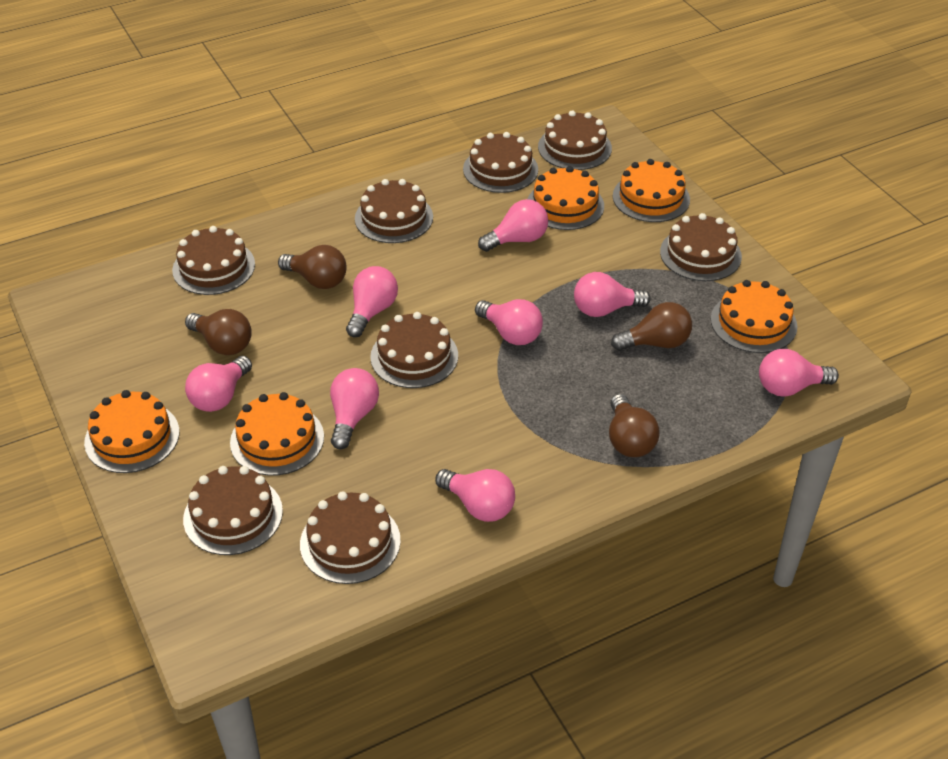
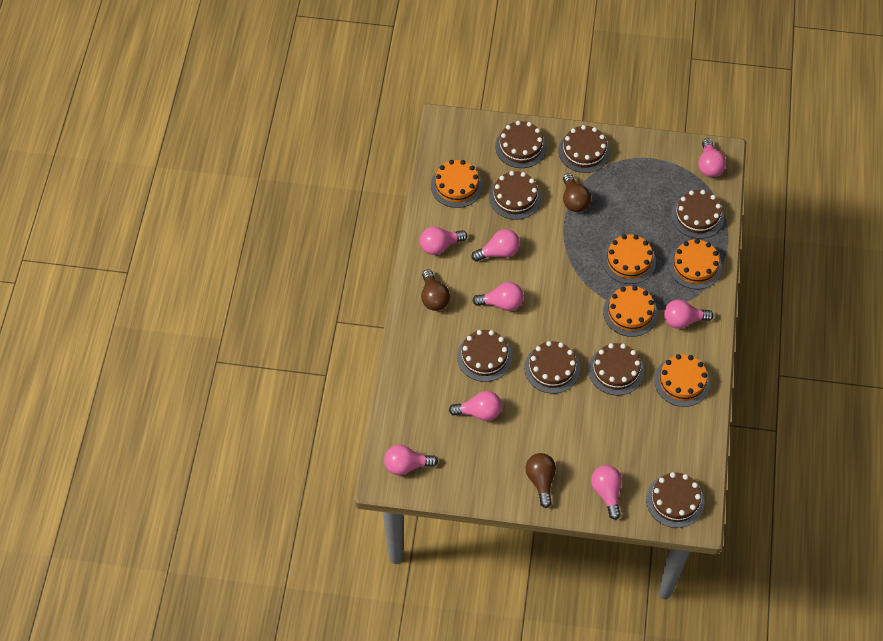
brown light bulb: 4 -> 3

